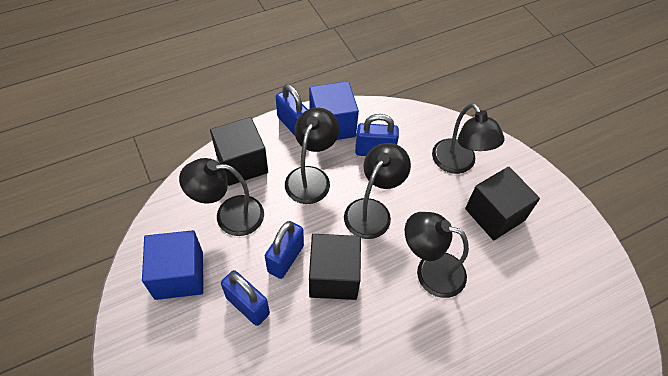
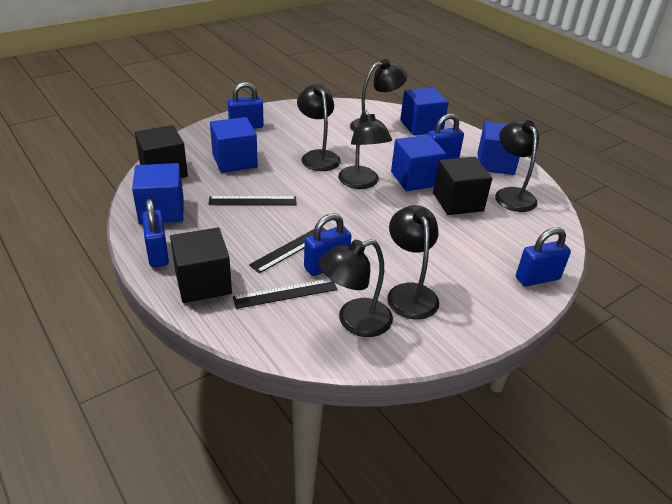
black lamp: 5 -> 6
black ruler: 0 -> 3
blue cube: 2 -> 5
blue padlock: 4 -> 5

